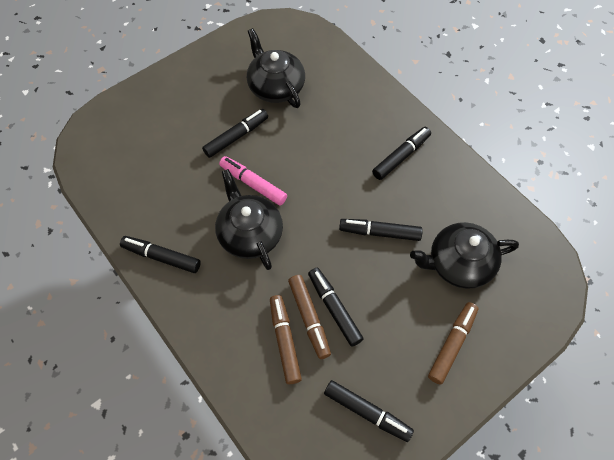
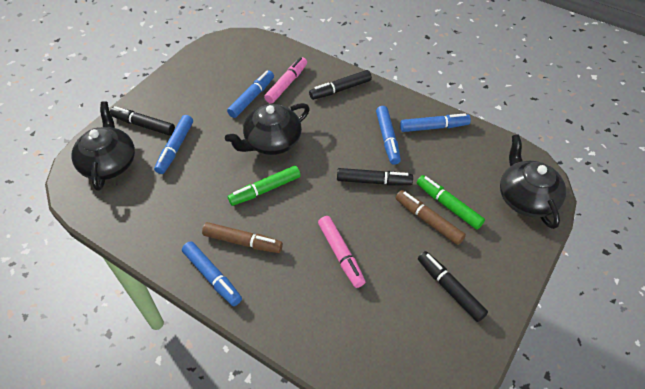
black marker: 6 -> 4
blue marker: 0 -> 5
brown marker: 3 -> 2
green marker: 0 -> 2
pink marker: 1 -> 2

